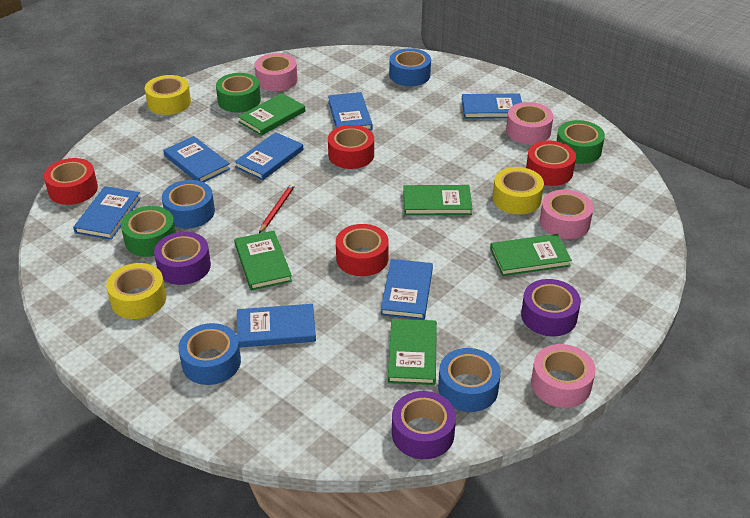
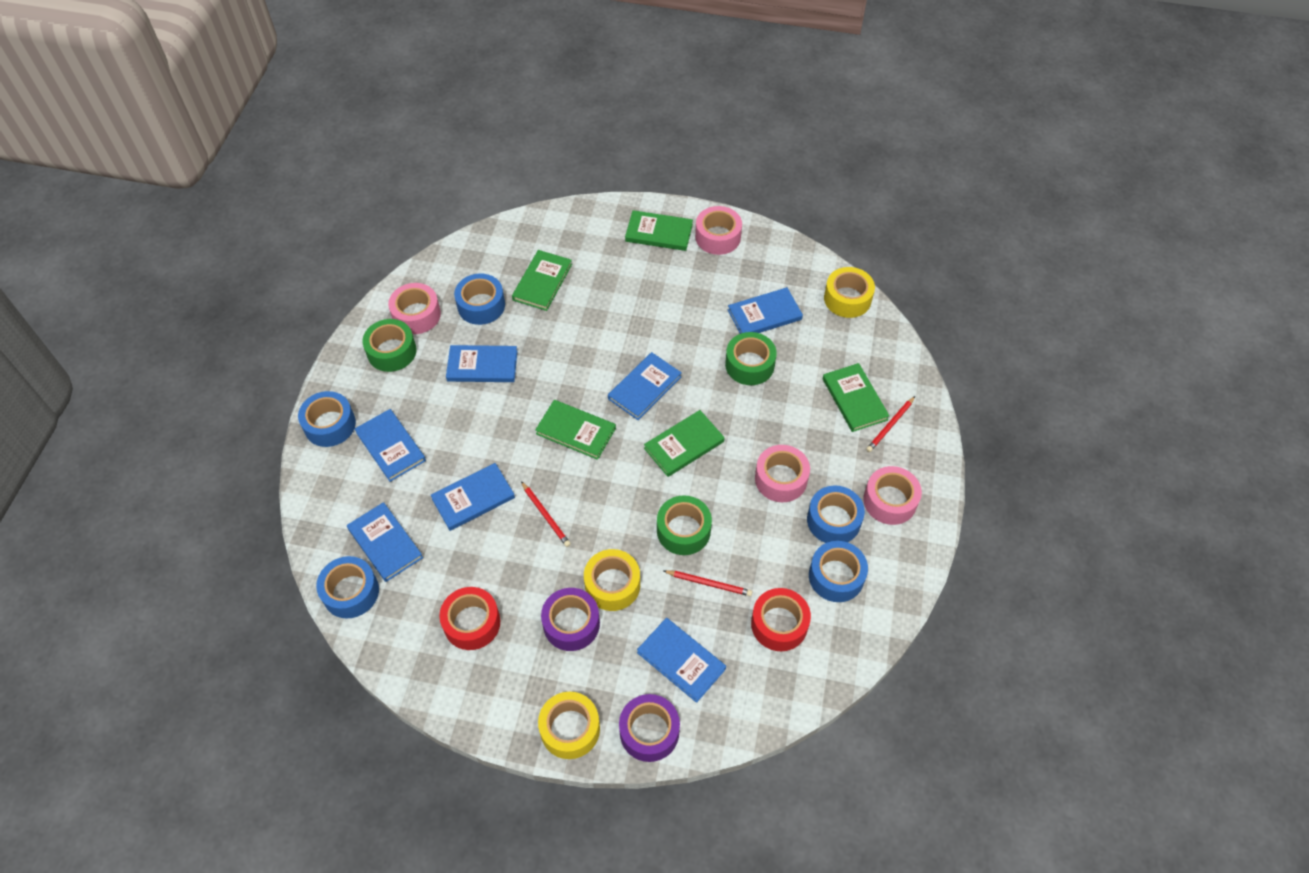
blue tape: 4 -> 5
purple tape: 3 -> 2
red pencil: 1 -> 3
red tape: 4 -> 2

